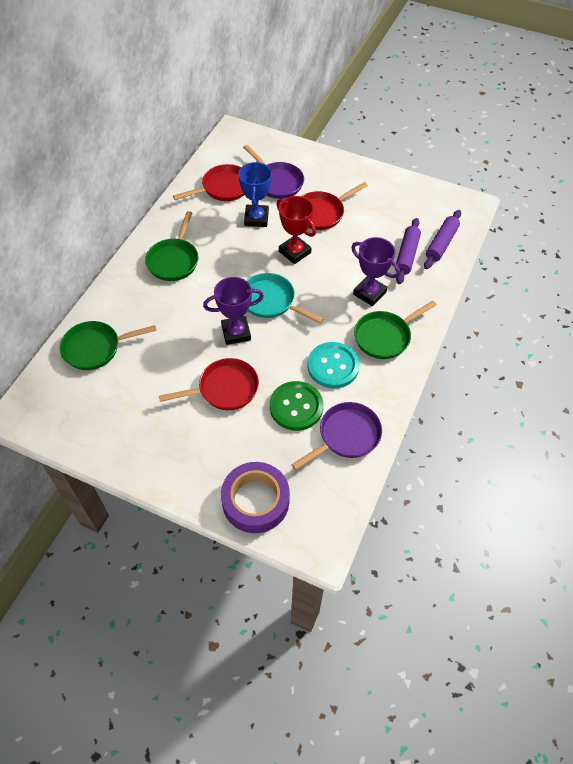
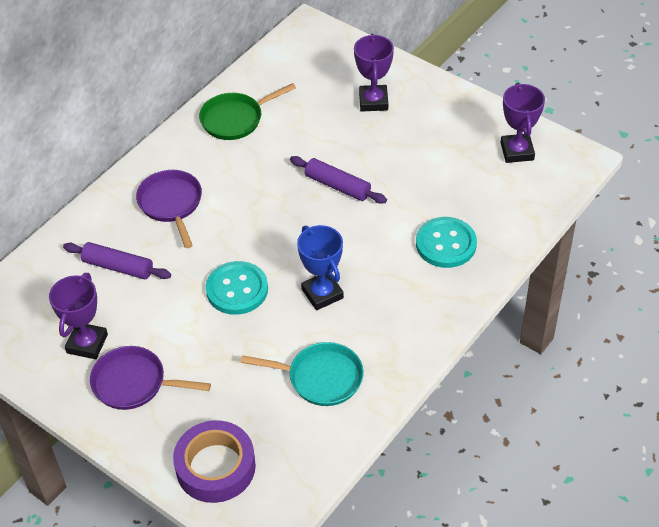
green button: 1 -> 0
green pan: 3 -> 1
purple trophy: 2 -> 3
red pan: 3 -> 0
red trophy: 1 -> 0
turquoise button: 1 -> 2

